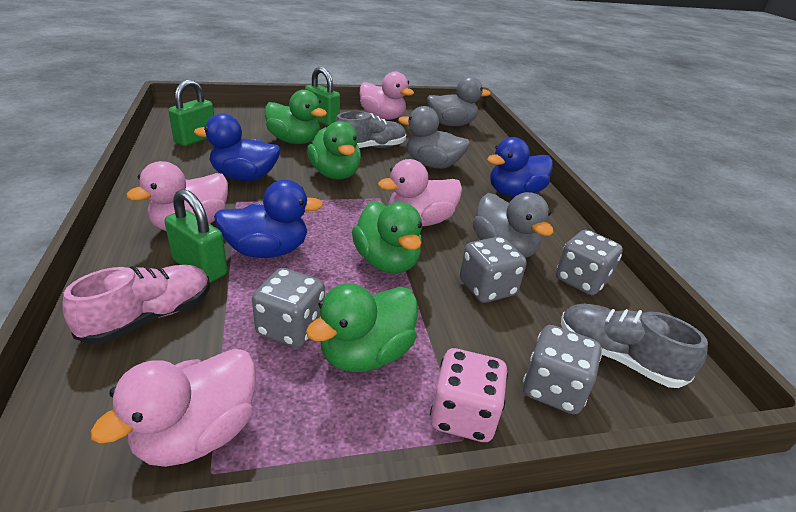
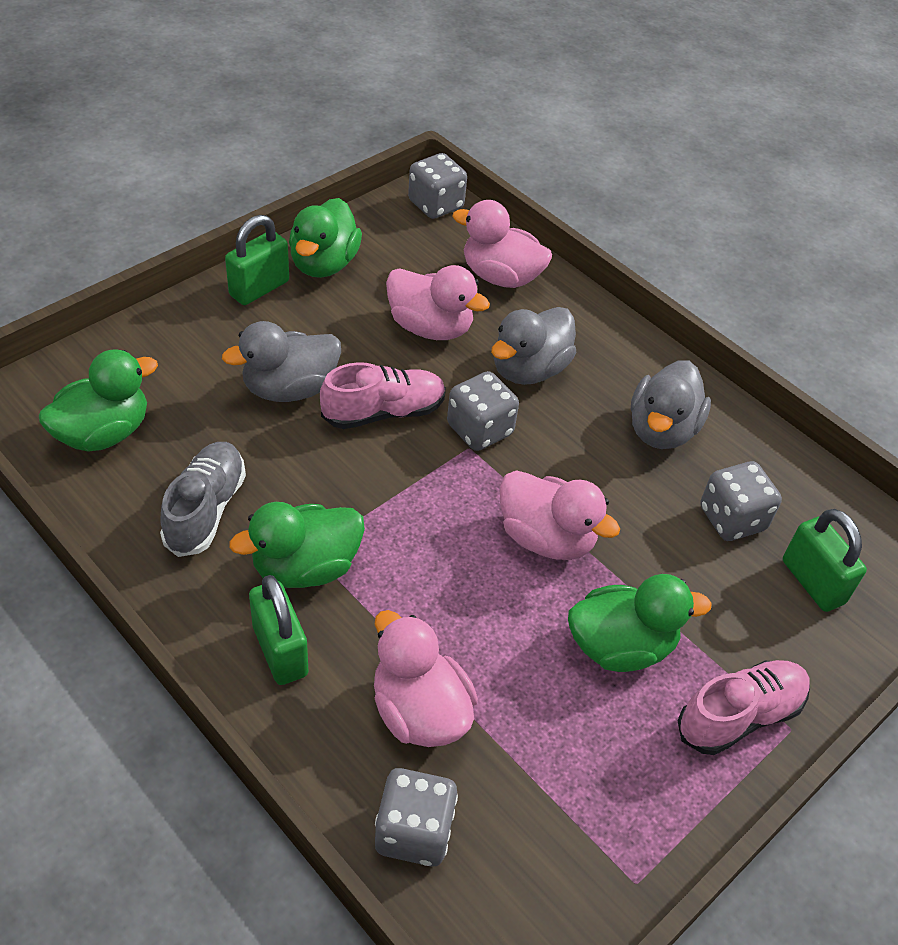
blue duck: 3 -> 0
grey shoe: 2 -> 1
pink dice: 1 -> 0
pink shoe: 1 -> 2

